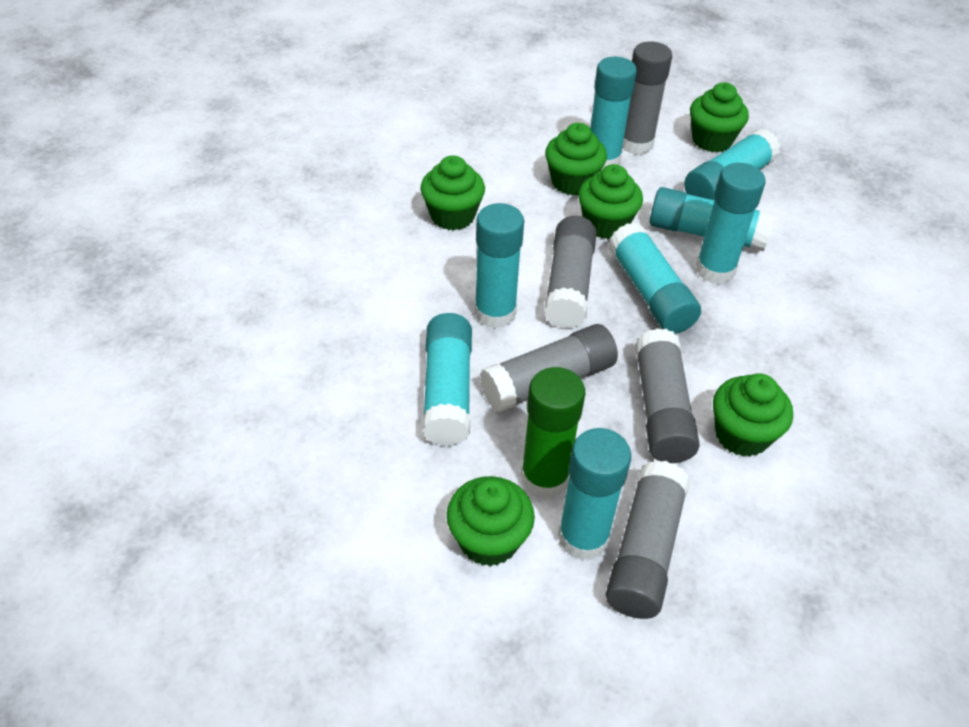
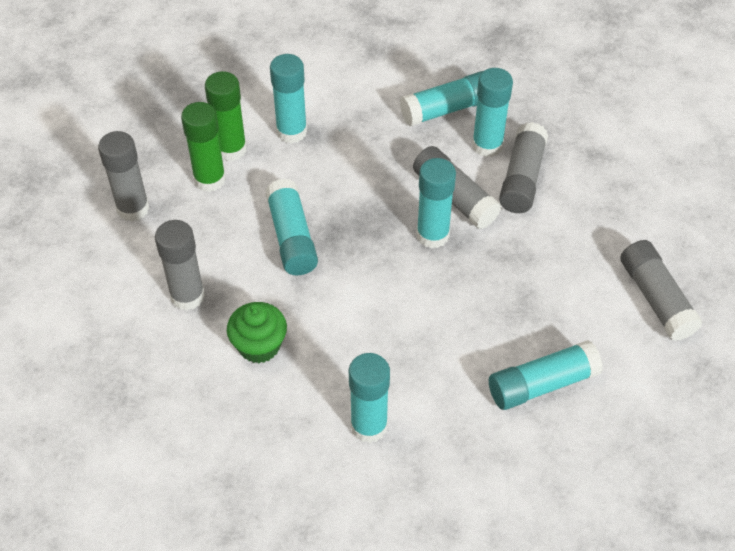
green cupcake: 6 -> 1
green glue stick: 1 -> 2
turquoise glue stick: 8 -> 7

